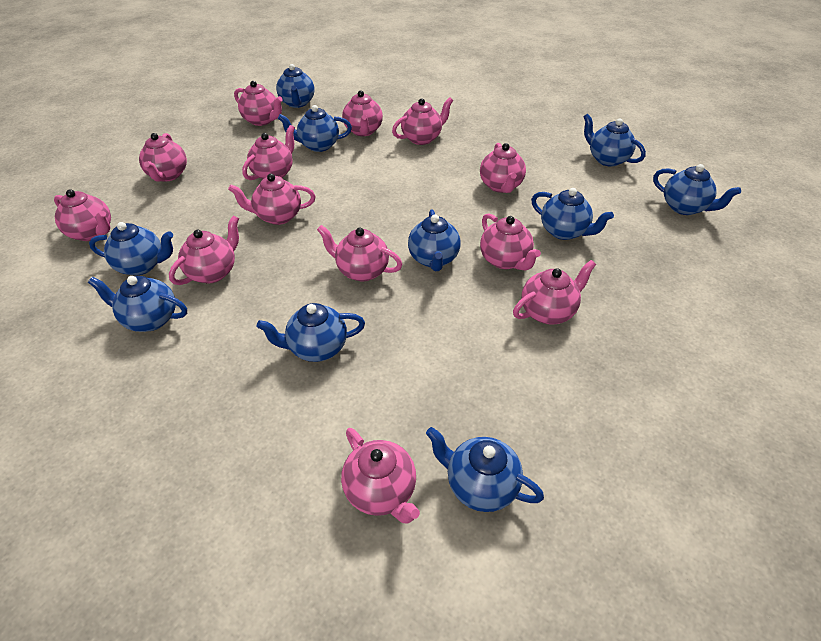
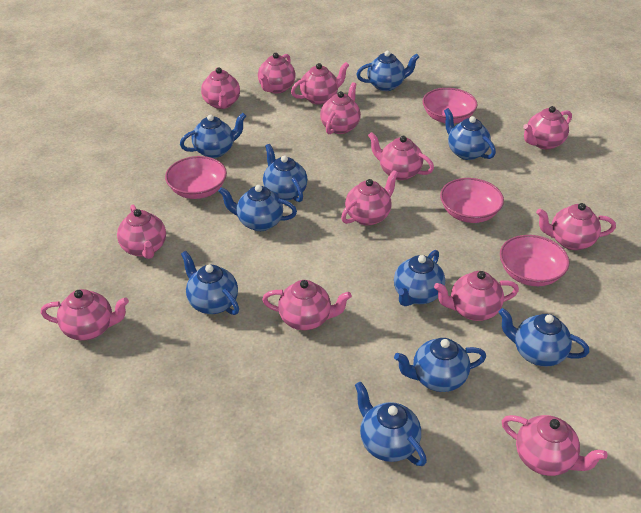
pink bowl: 0 -> 4

